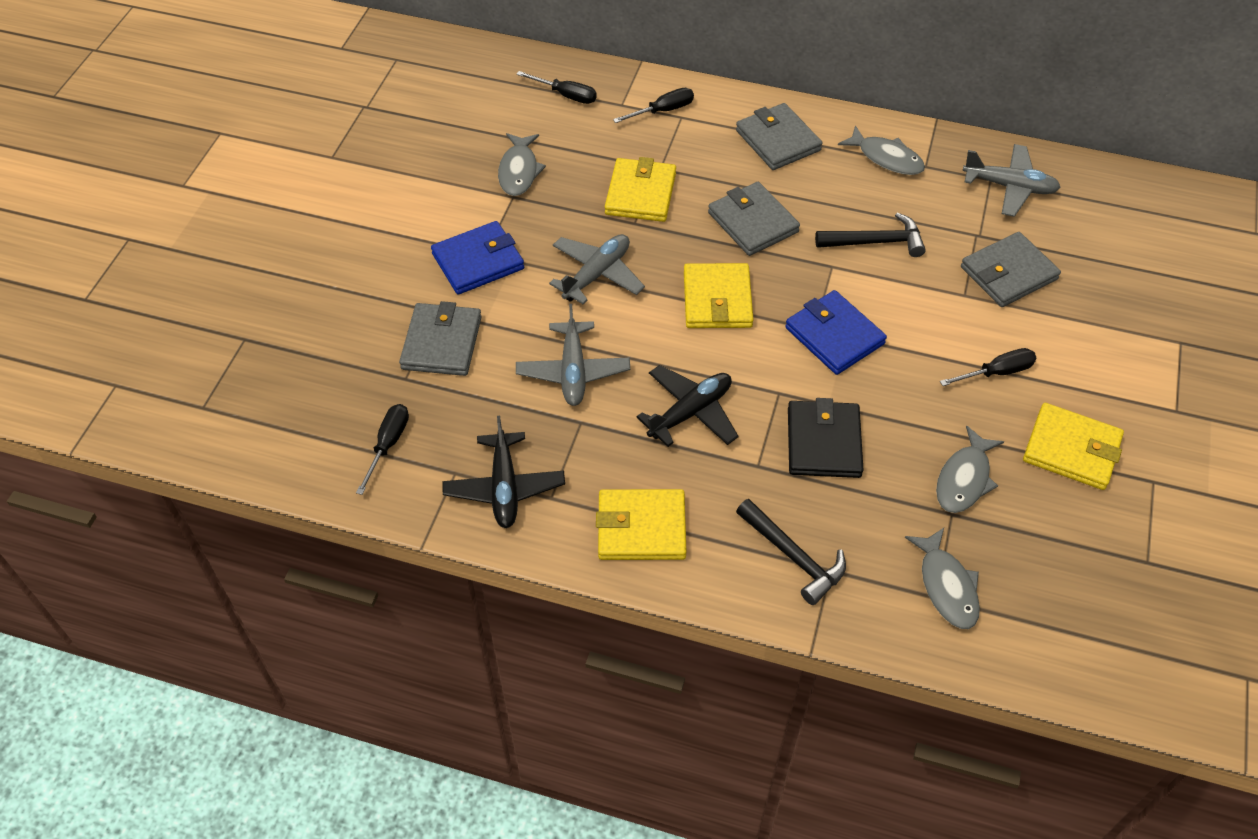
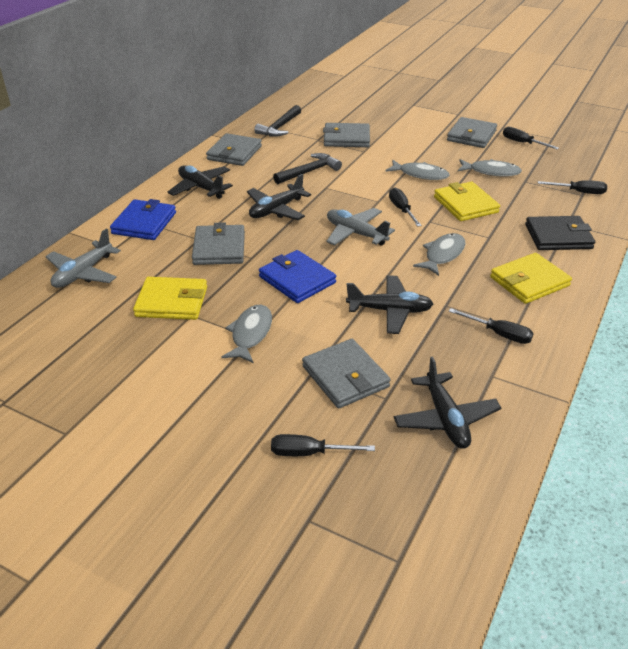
black plane: 2 -> 4
black screwdriver: 4 -> 5
grey plane: 3 -> 2
grey wallet: 4 -> 5
yellow wallet: 4 -> 3

